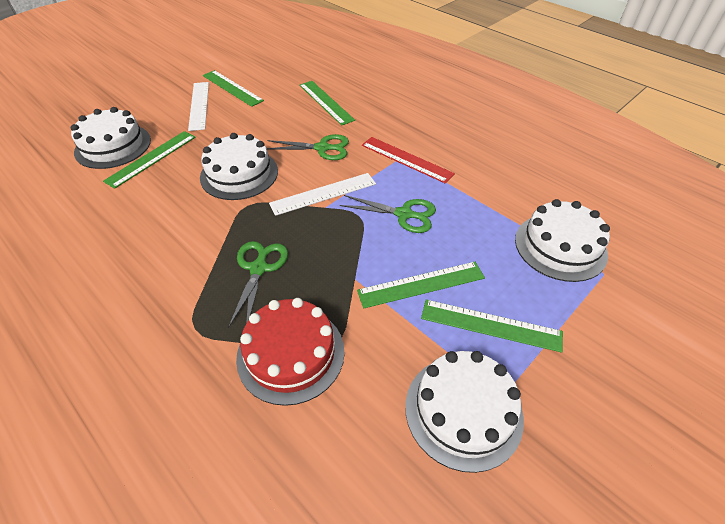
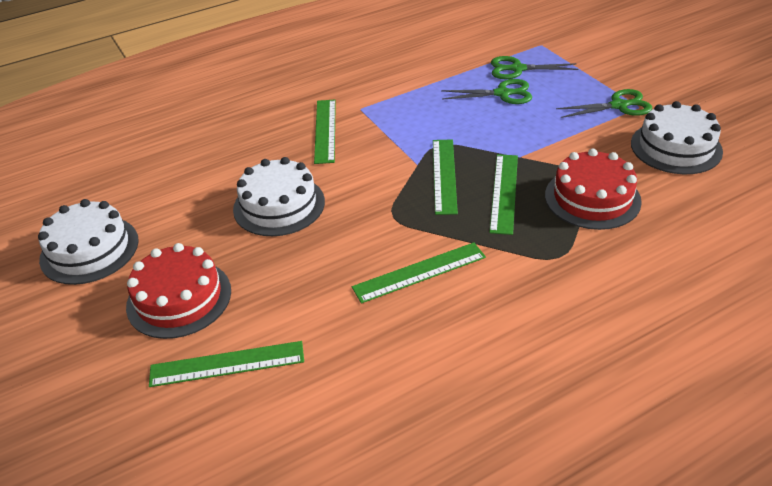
red cake: 1 -> 2
red ruler: 1 -> 0
white cake: 4 -> 3
white ruler: 2 -> 0

